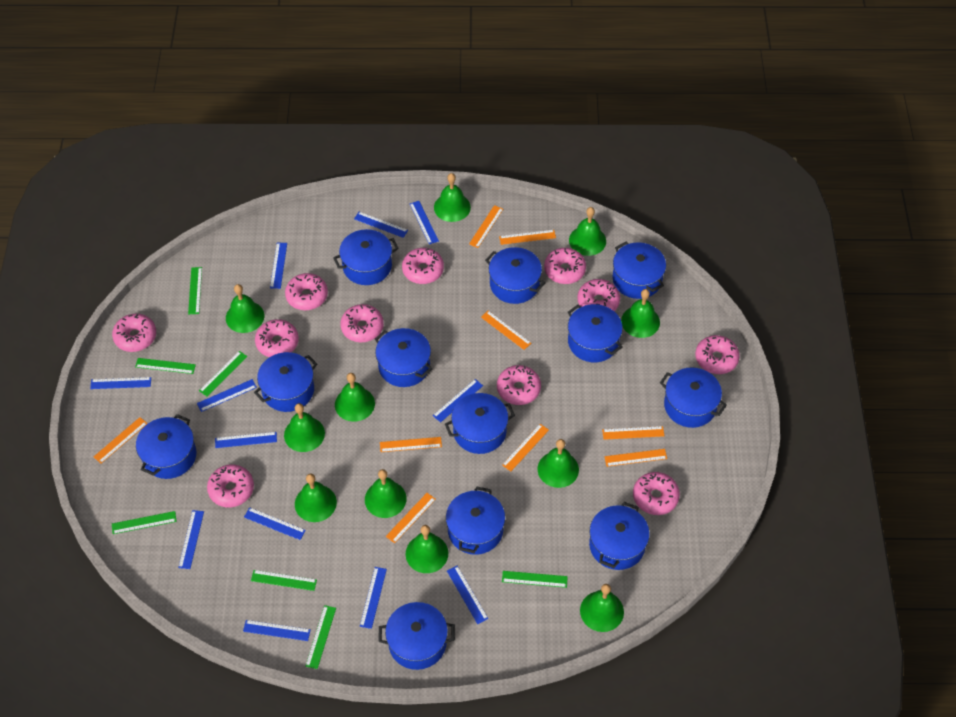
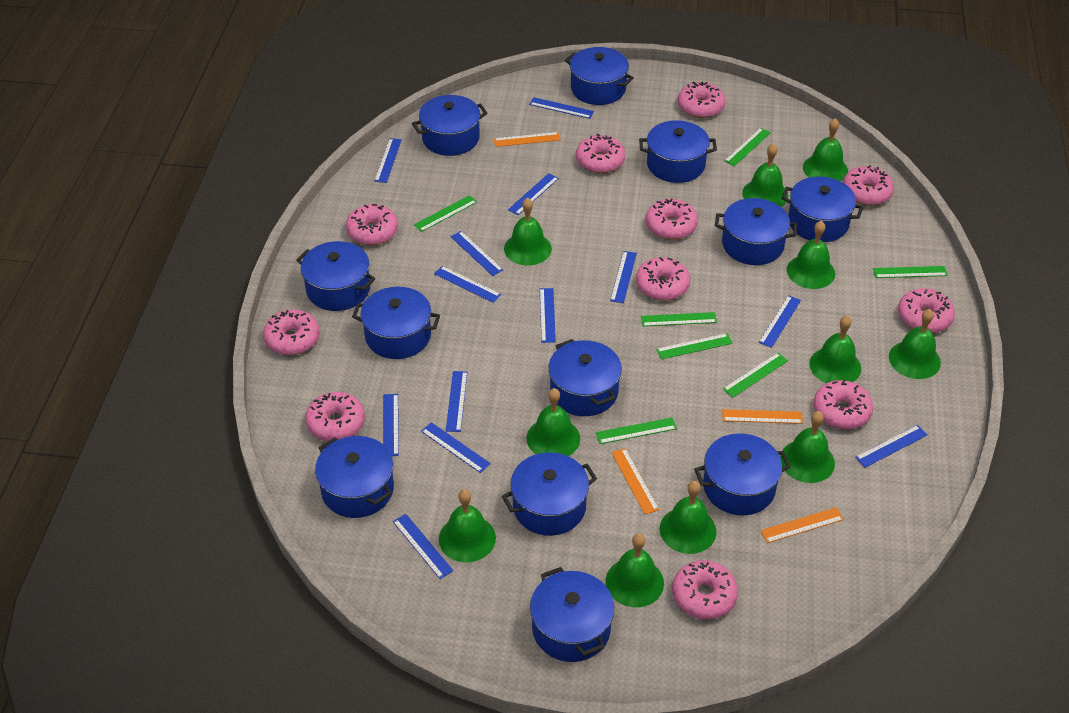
blue ruler: 12 -> 13
orange ruler: 9 -> 4

